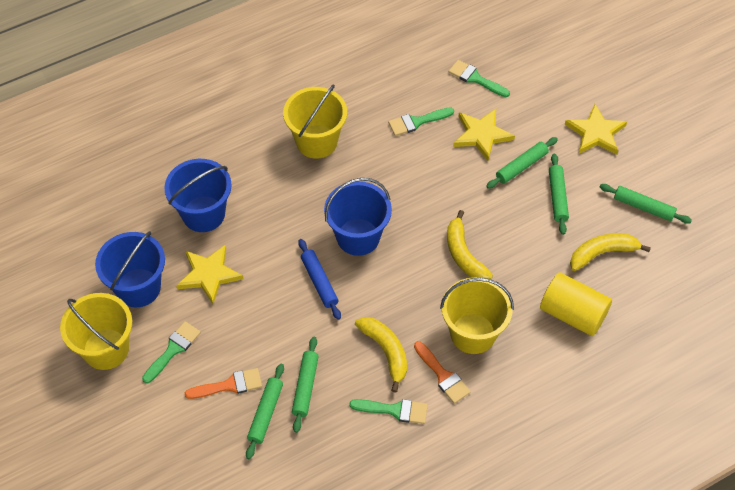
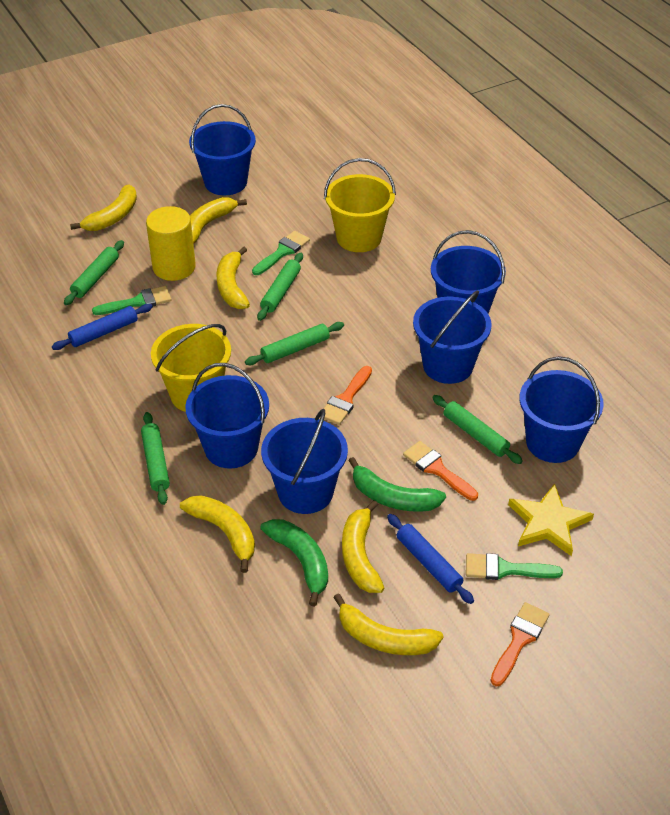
blue bucket: 3 -> 6
blue rolling pin: 1 -> 2
green banana: 0 -> 2
green brush: 4 -> 3
orange brush: 2 -> 3
yellow banana: 3 -> 6
yellow bucket: 3 -> 2
yellow star: 3 -> 1

